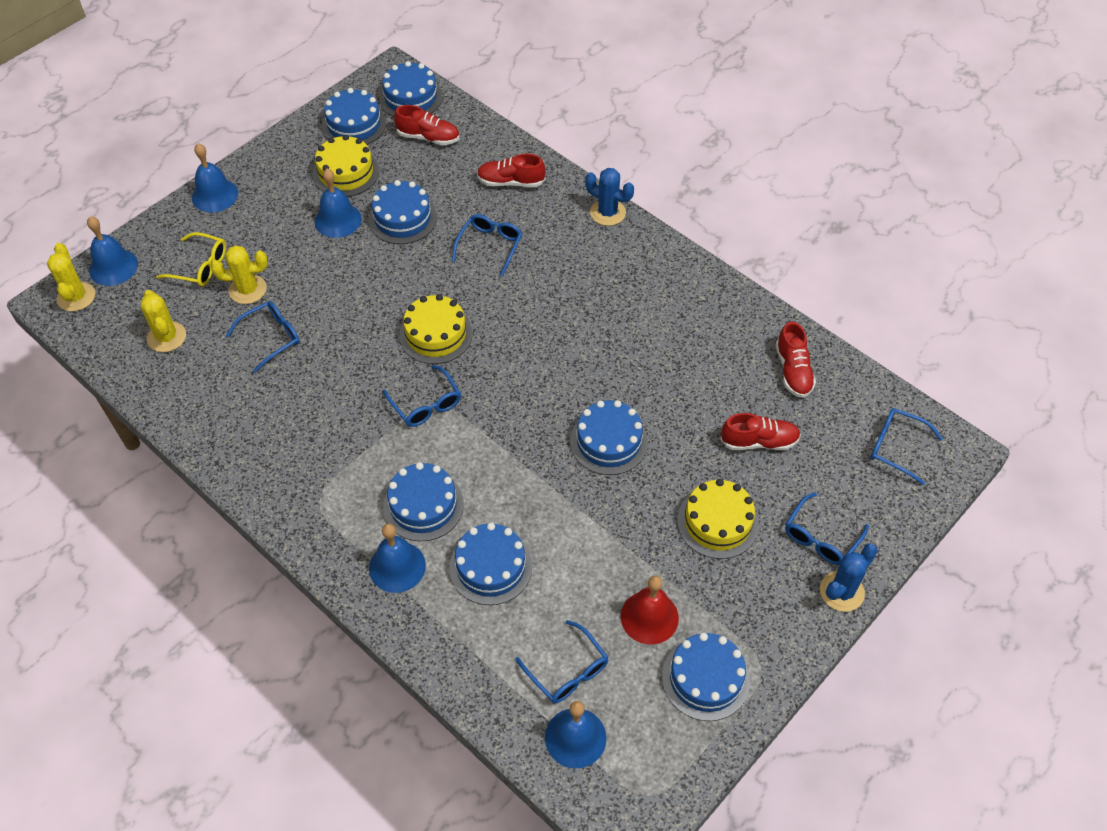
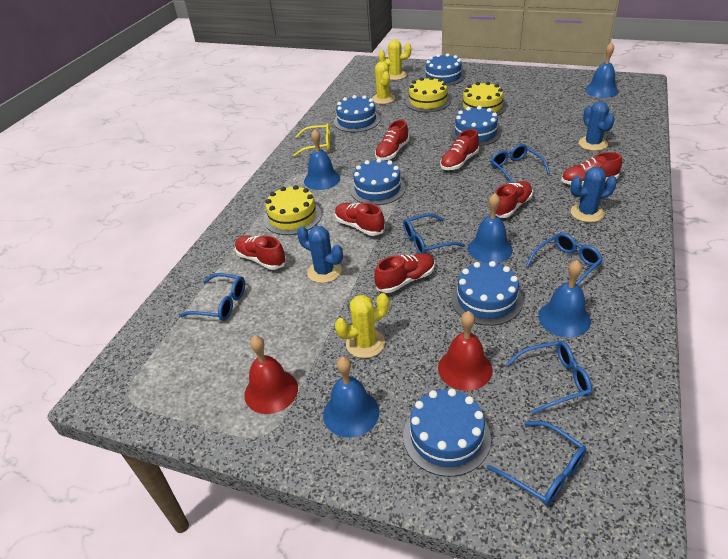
blue cactus: 2 -> 3
blue cake: 7 -> 6
red bell: 1 -> 2
red shoe: 4 -> 7

